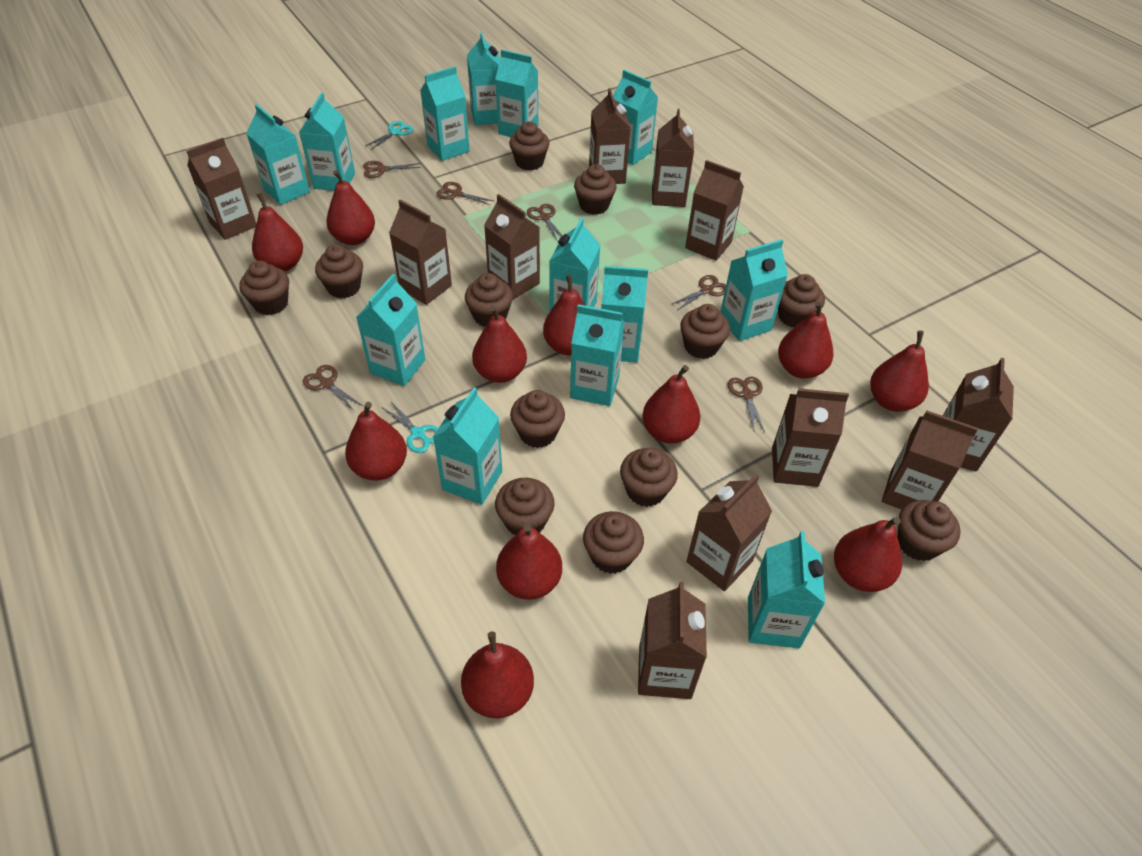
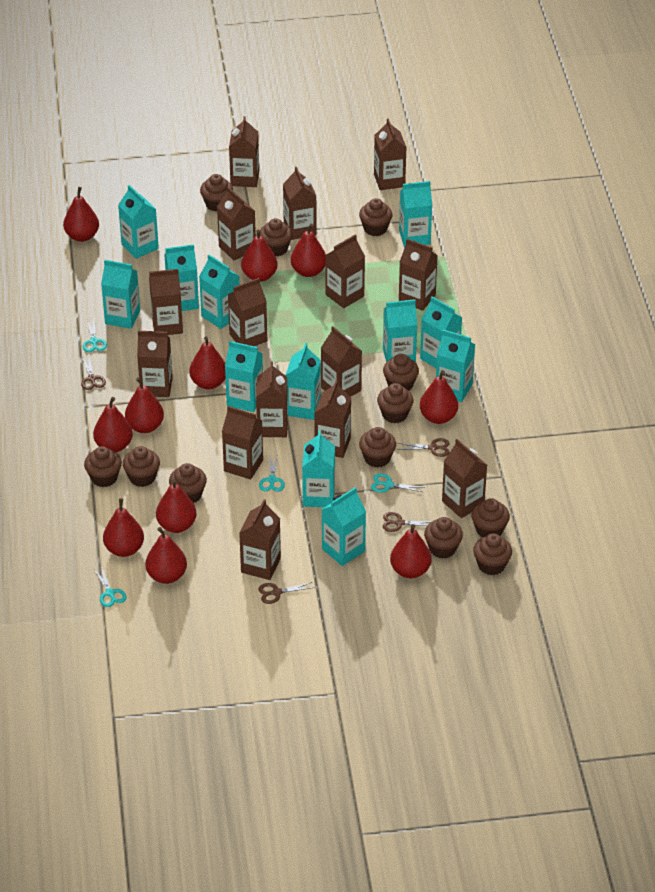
brown carton: 11 -> 15
brown scissors: 6 -> 4
turquoise carton: 13 -> 12
turquoise scissors: 2 -> 4

